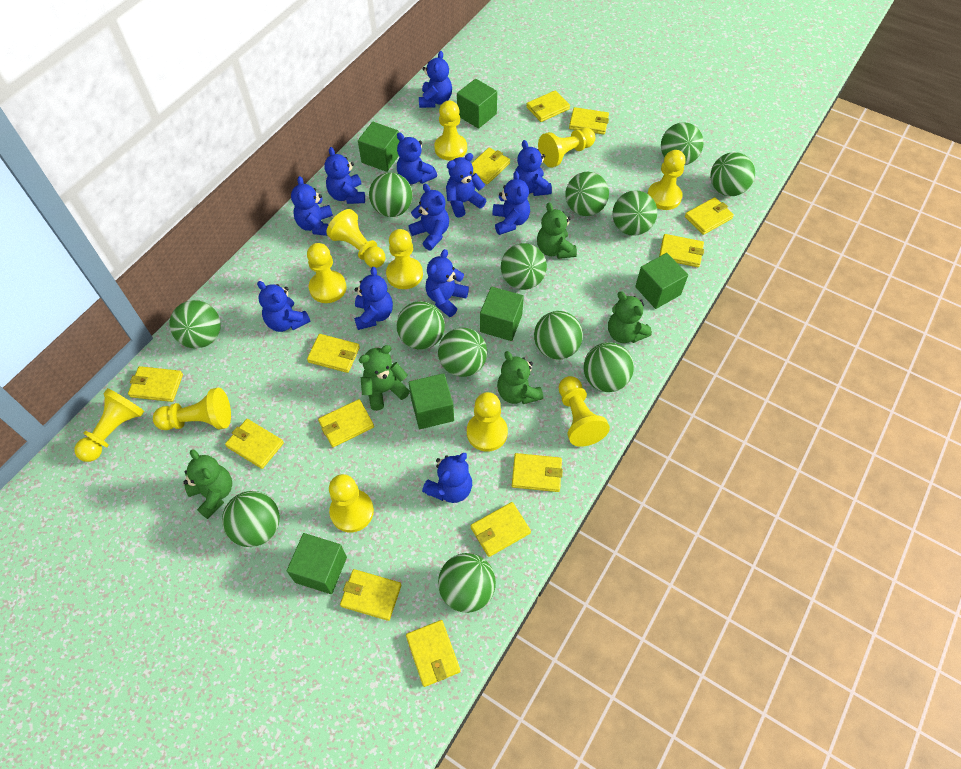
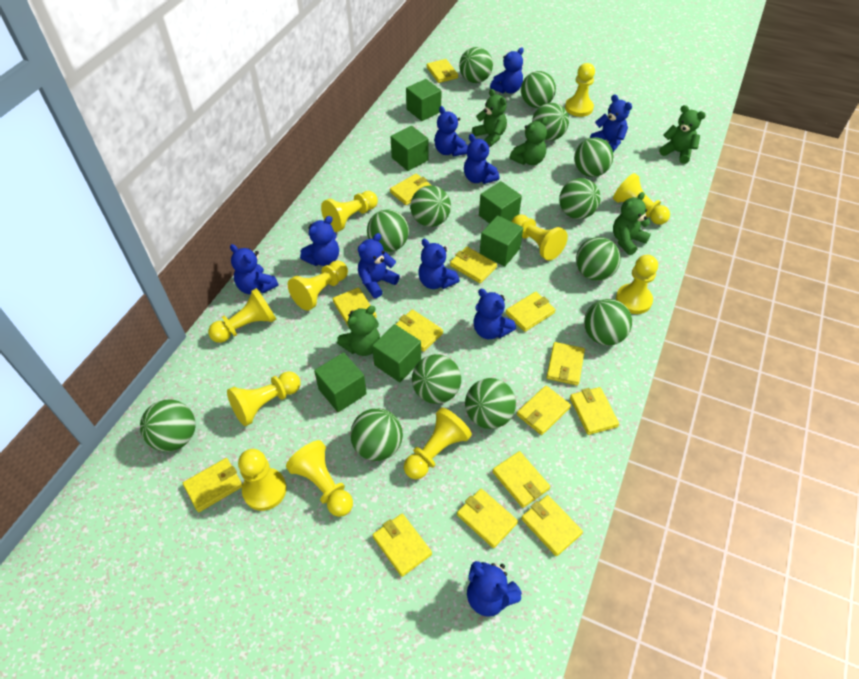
blue teddy bear: 12 -> 10
yellow wallet: 13 -> 14

